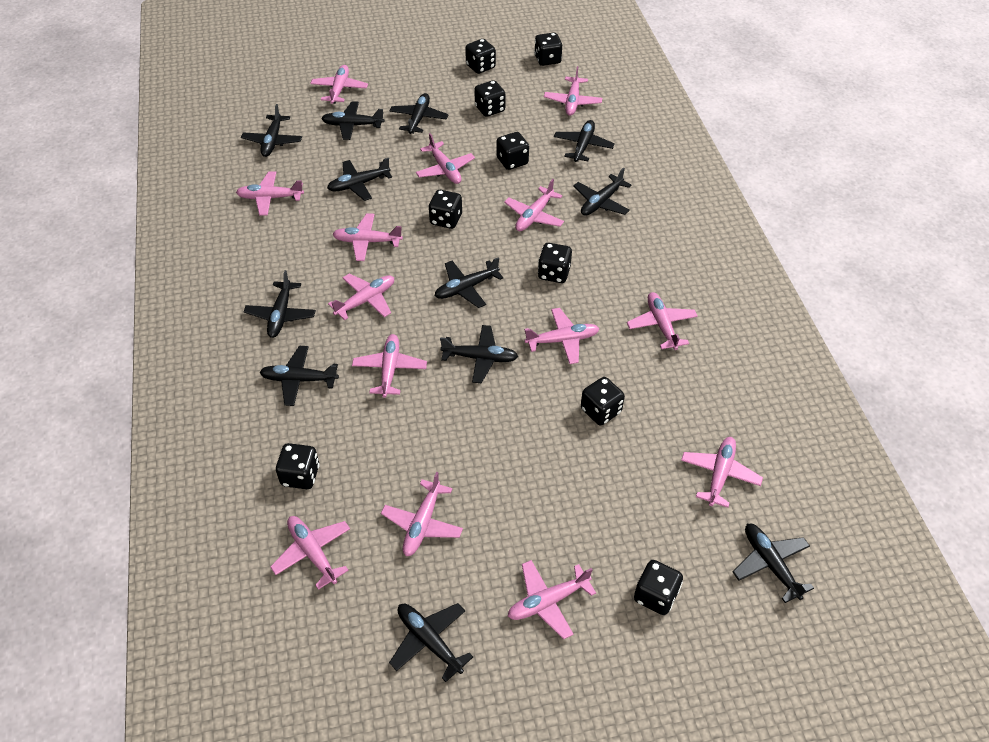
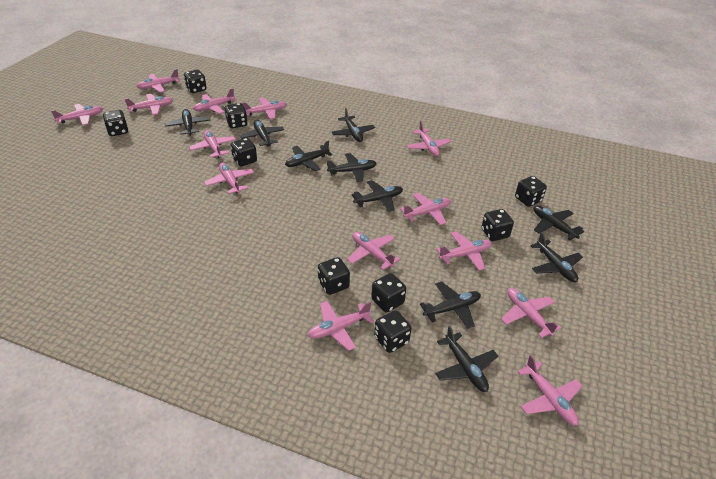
black plane: 12 -> 10

